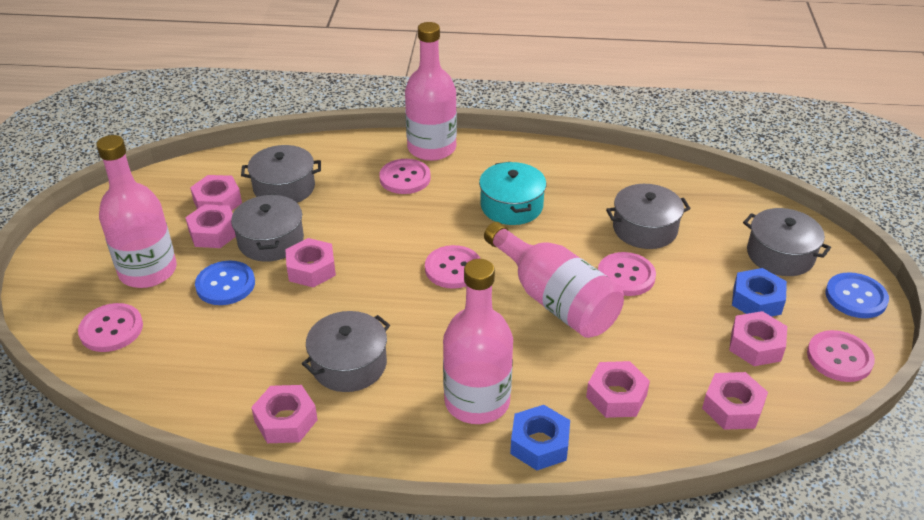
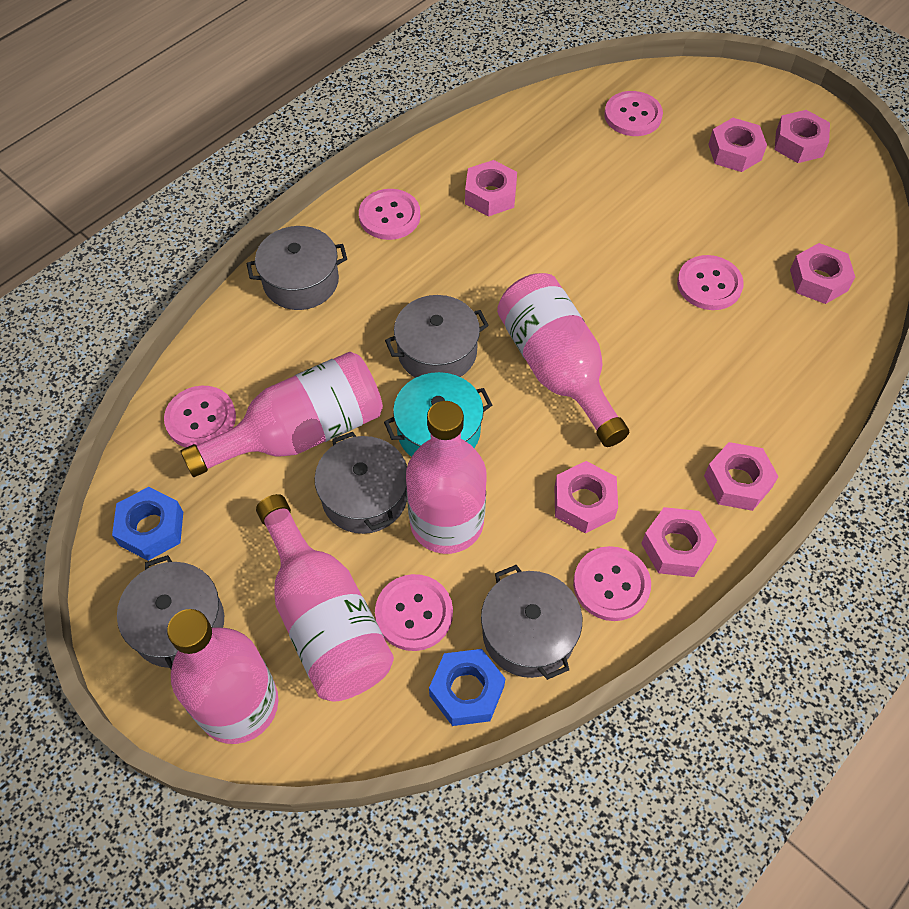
blue button: 2 -> 0
pink bottle: 4 -> 5
pink button: 5 -> 6

